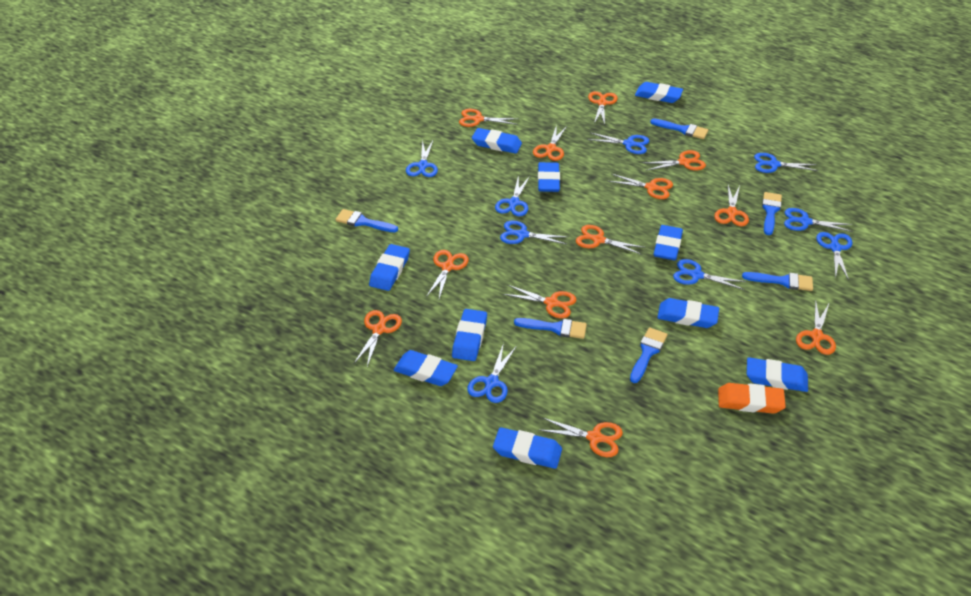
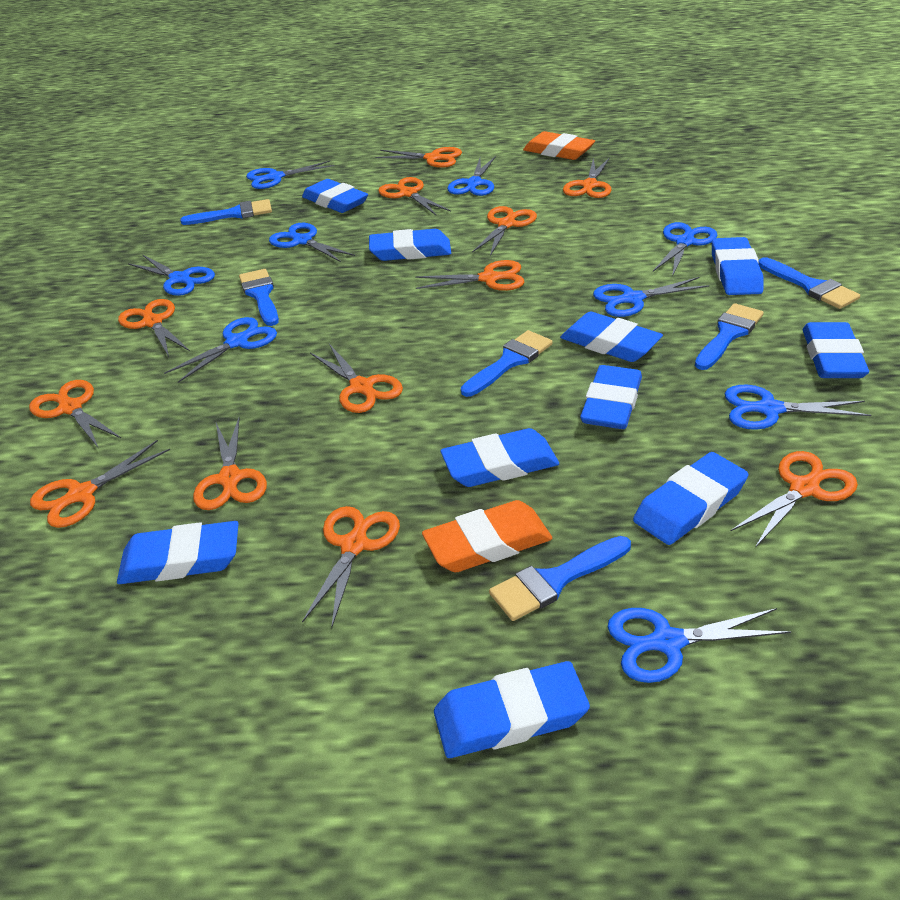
orange eraser: 1 -> 2

